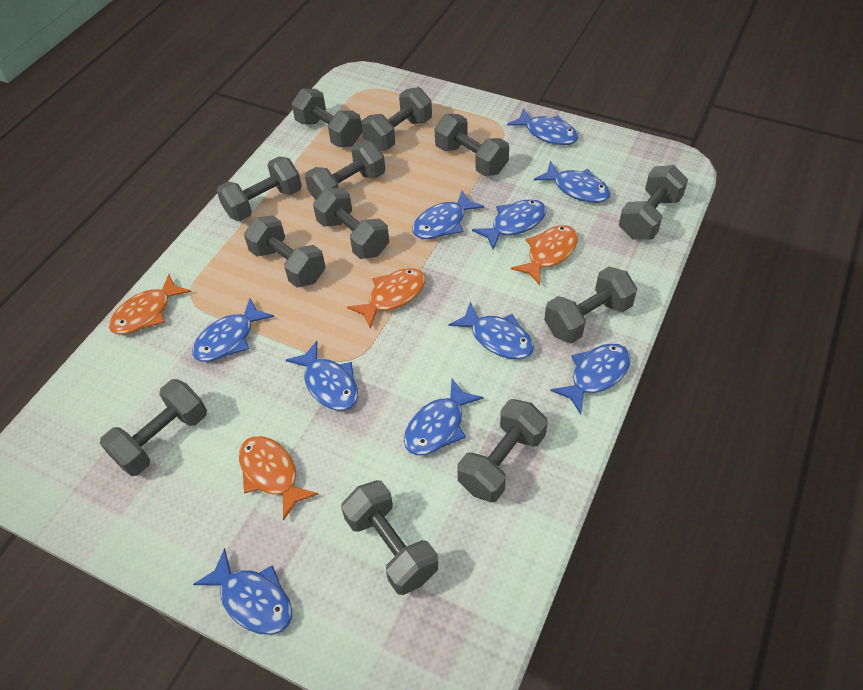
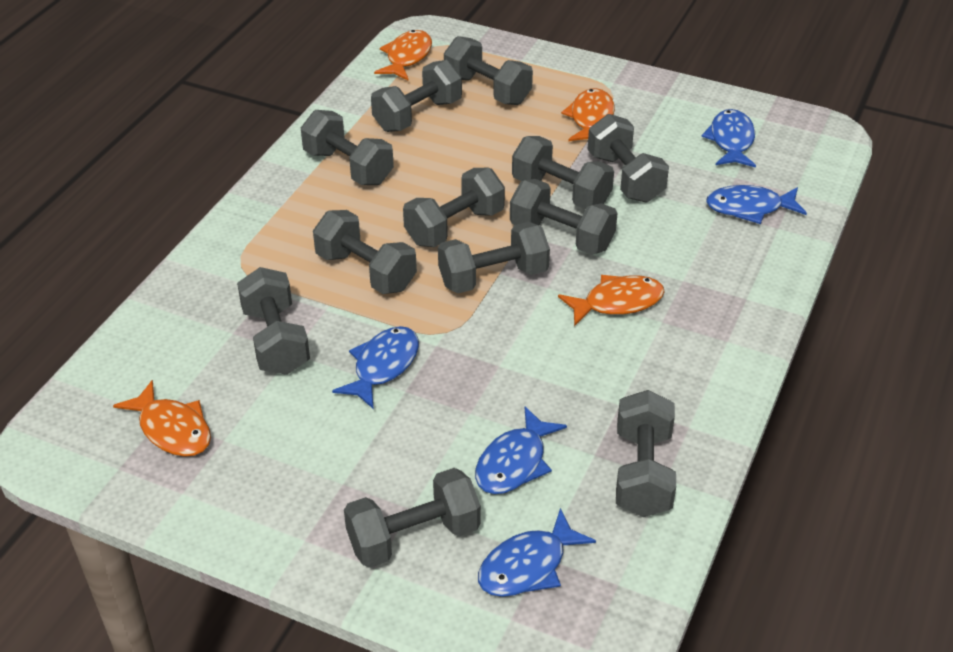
blue fish: 10 -> 5

